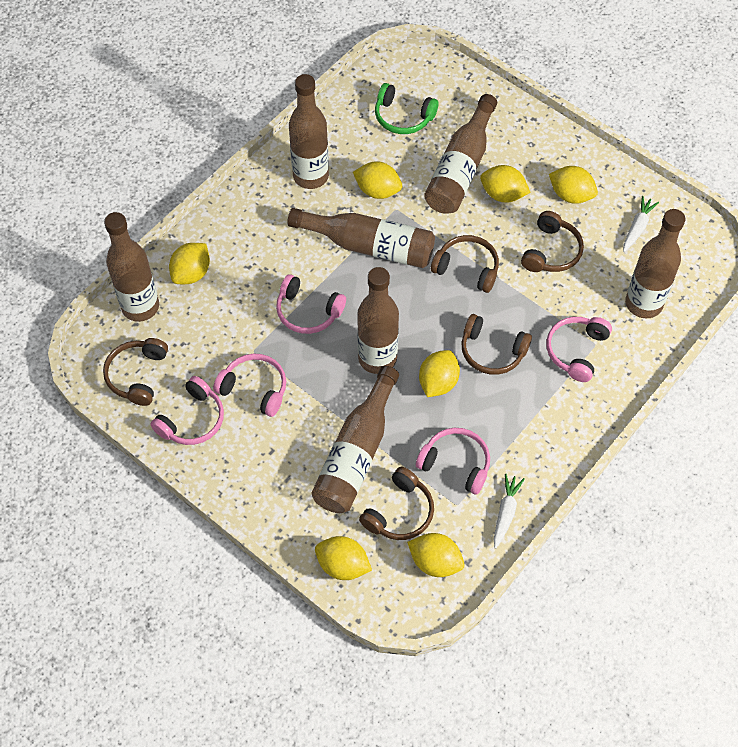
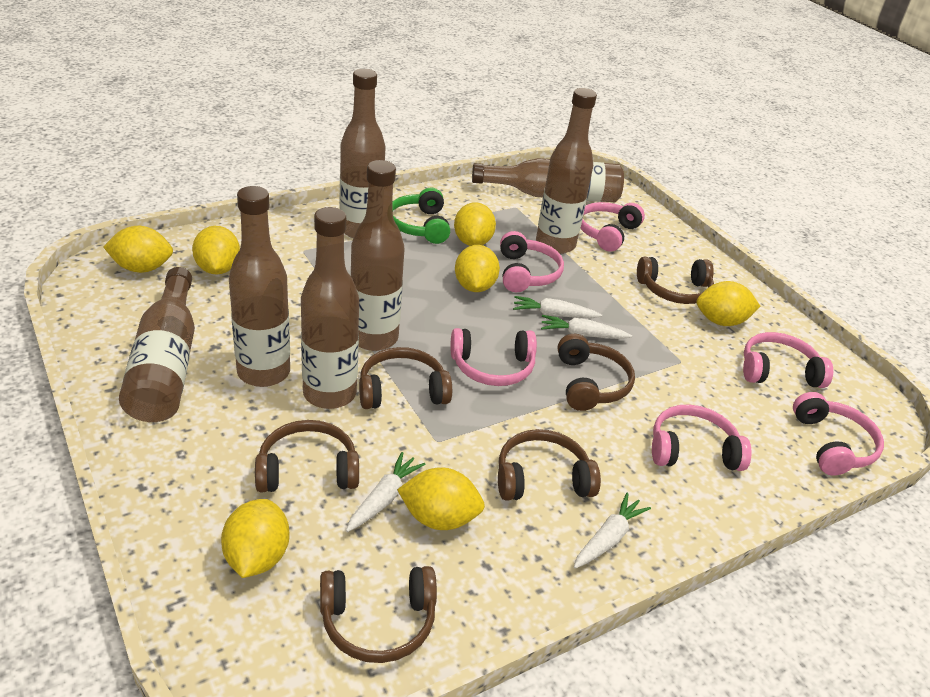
brown headphones: 5 -> 6
pink headphones: 5 -> 6
white carrot: 2 -> 4

